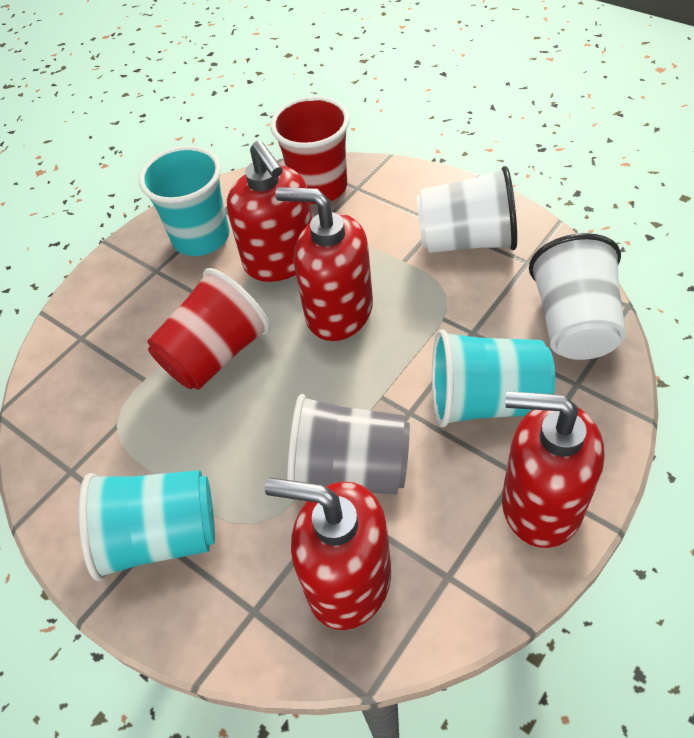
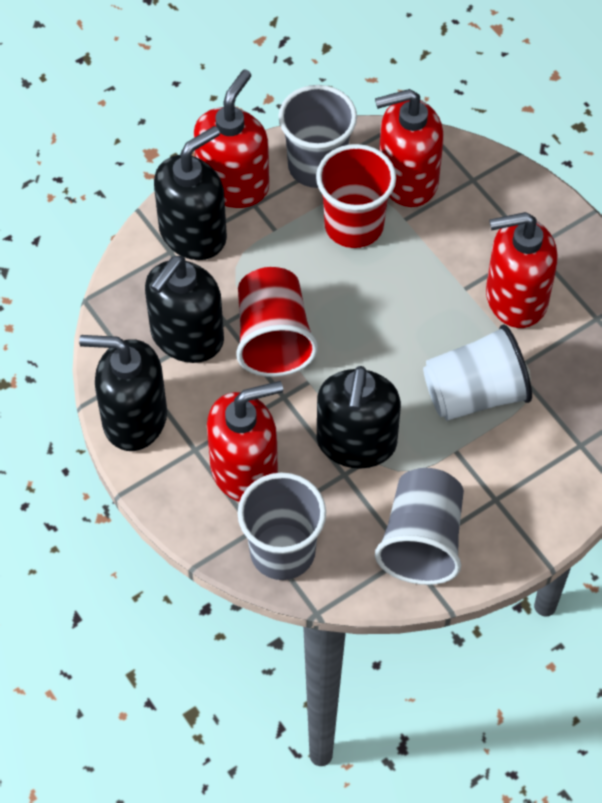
black soap dispenser: 0 -> 4
grey cup: 1 -> 3
turquoise cup: 3 -> 0
white cup: 2 -> 1

